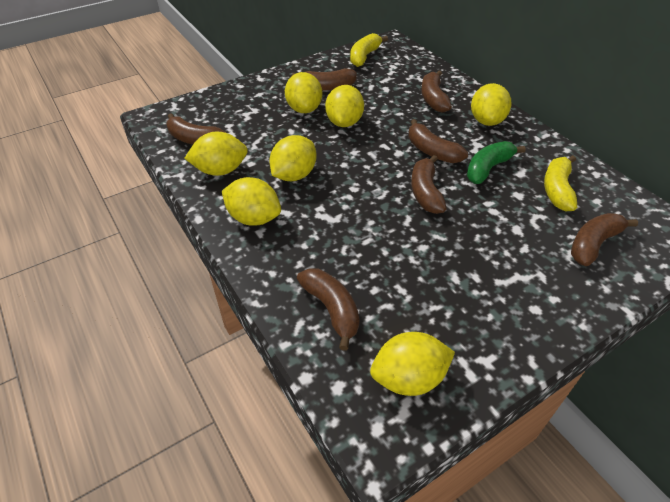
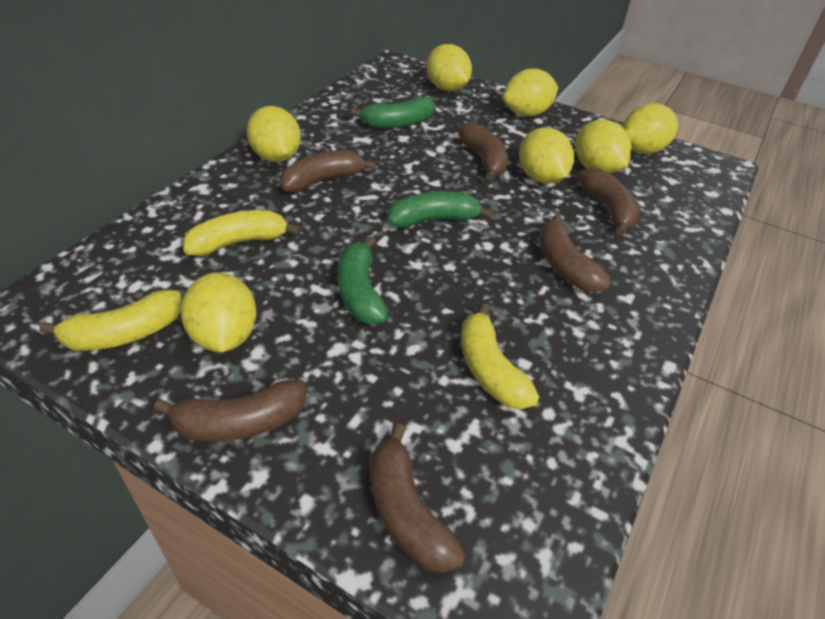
brown banana: 7 -> 6
green banana: 1 -> 3
yellow banana: 2 -> 3

